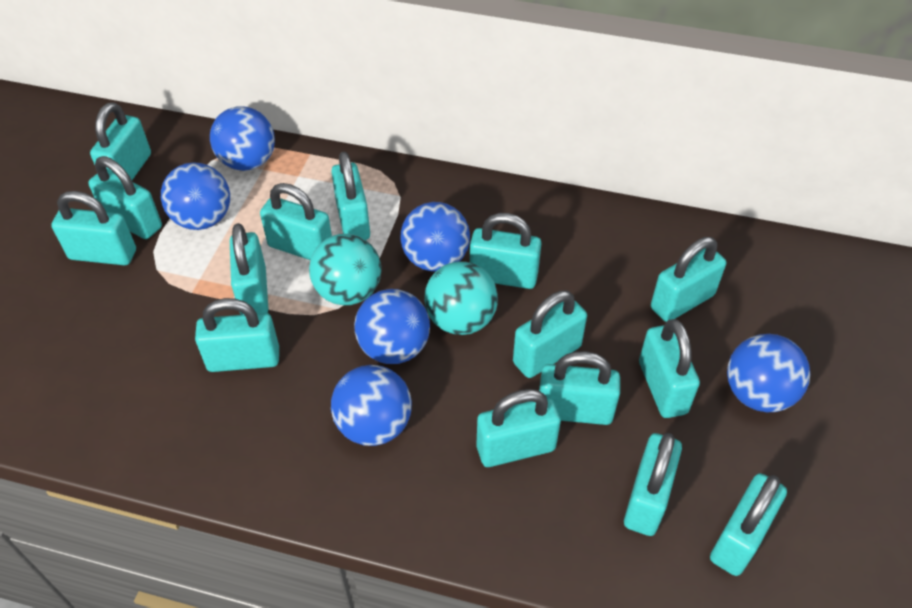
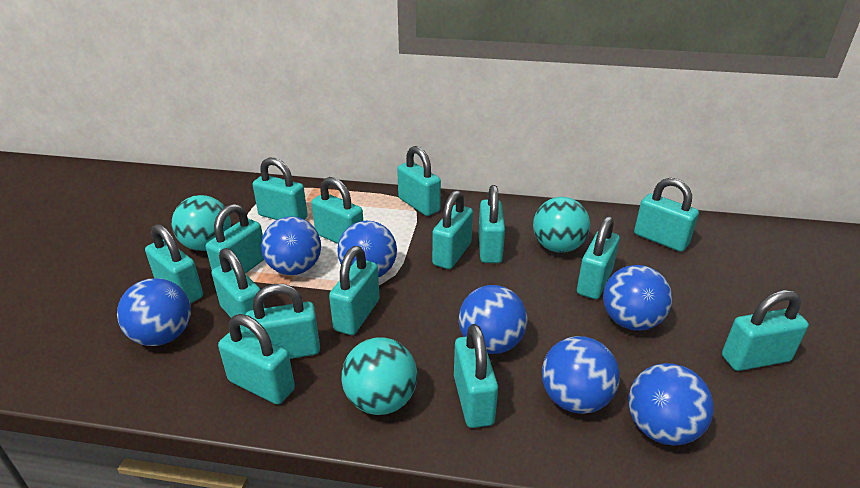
blue ball: 6 -> 7
turquoise ball: 2 -> 3

